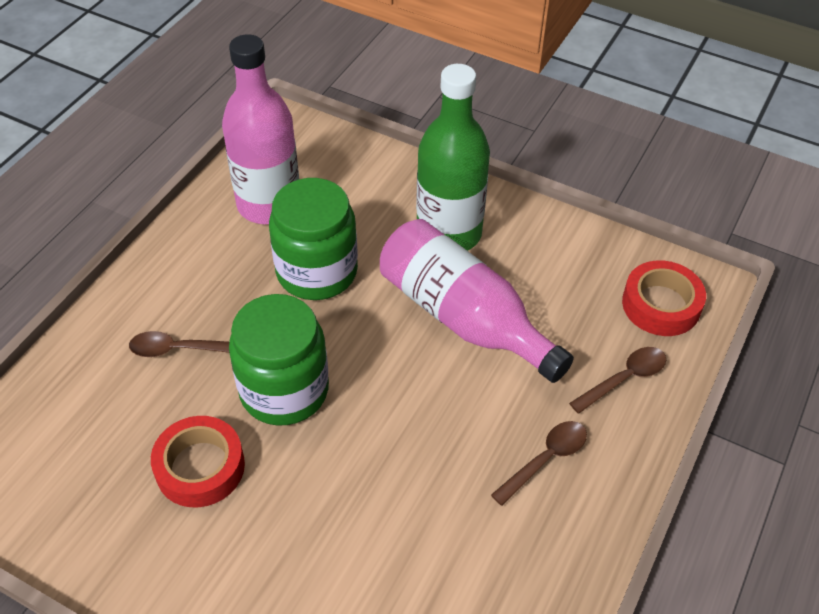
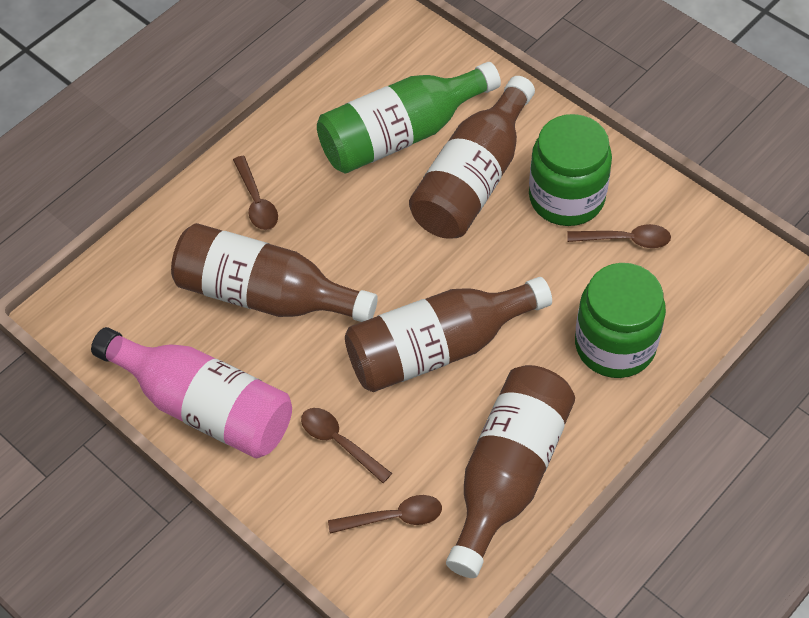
brown bottle: 0 -> 4
brown spoon: 3 -> 4
pink bottle: 2 -> 1
red tape: 2 -> 0

